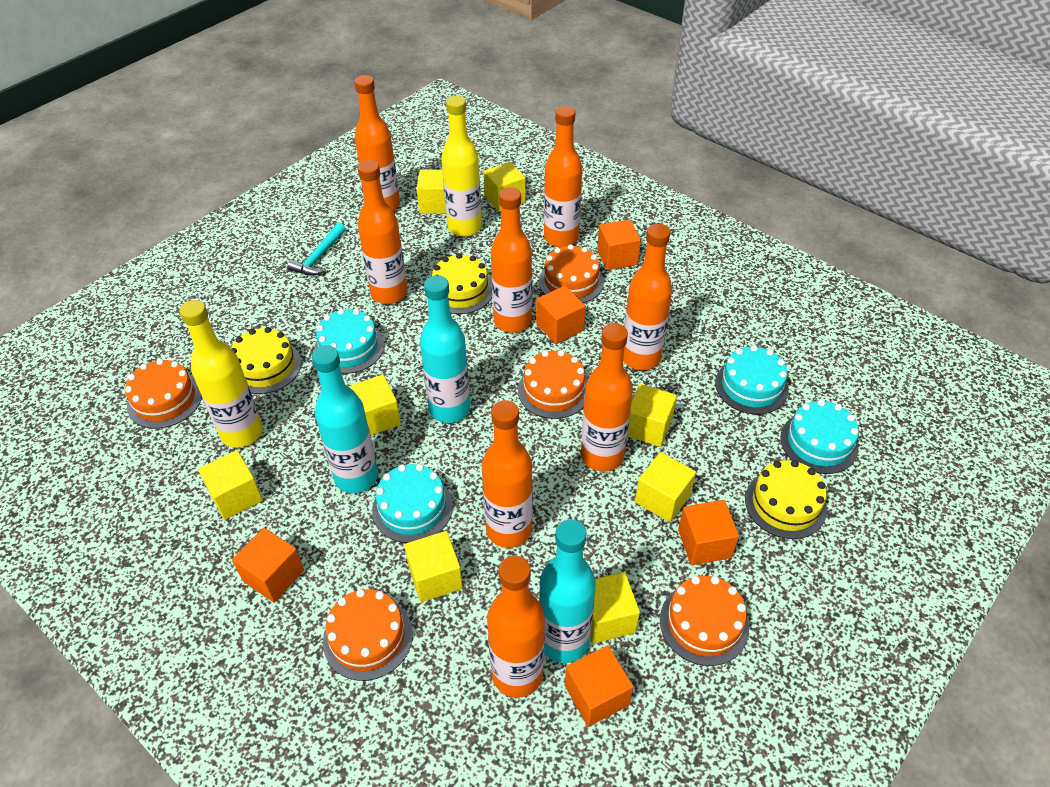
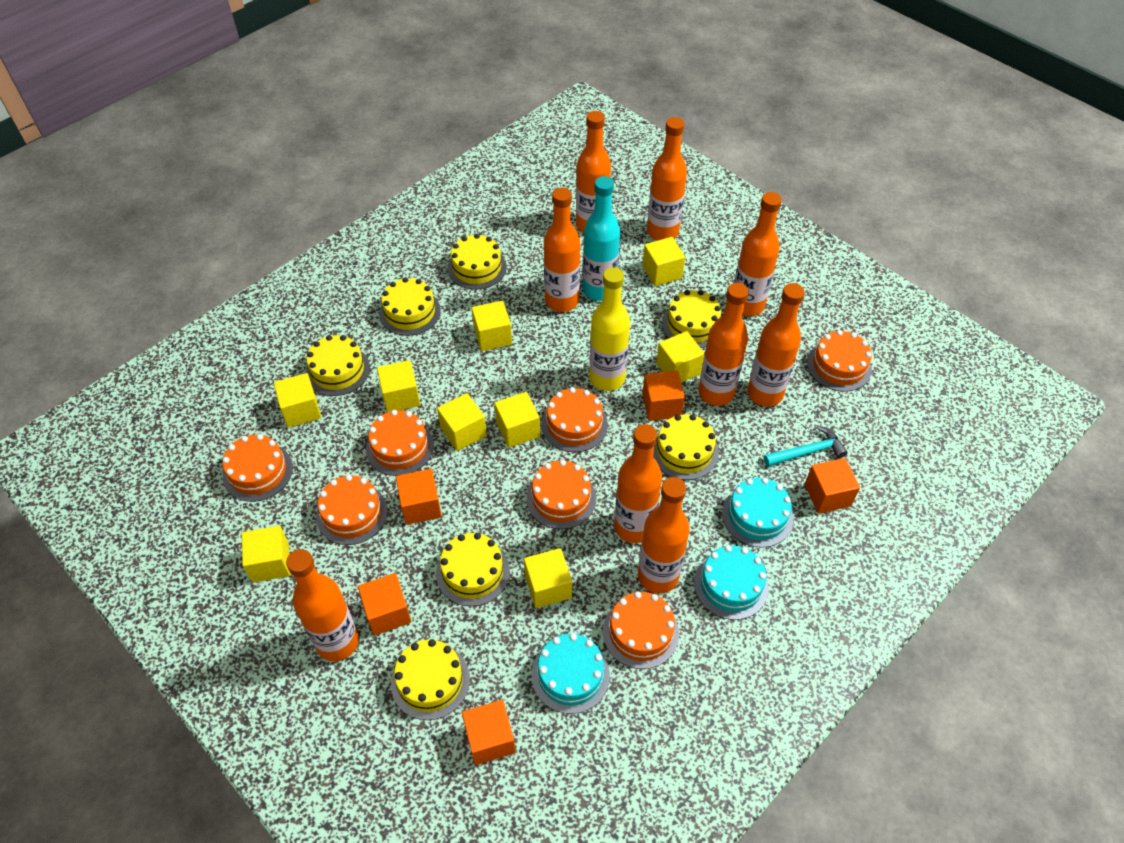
orange bottle: 8 -> 9
orange cake: 5 -> 7
turquoise bottle: 3 -> 1
turquoise cake: 4 -> 3
yellow bottle: 2 -> 1
yellow cake: 3 -> 7
yellow cube: 8 -> 9

